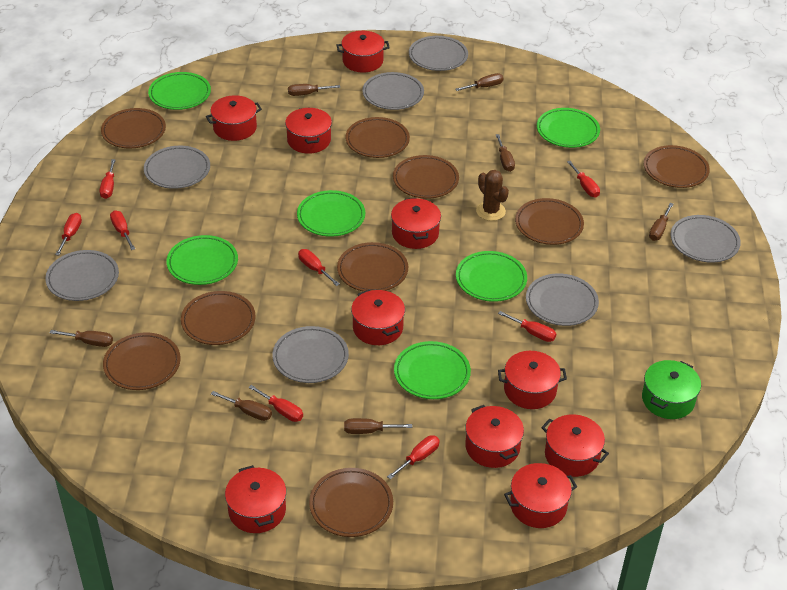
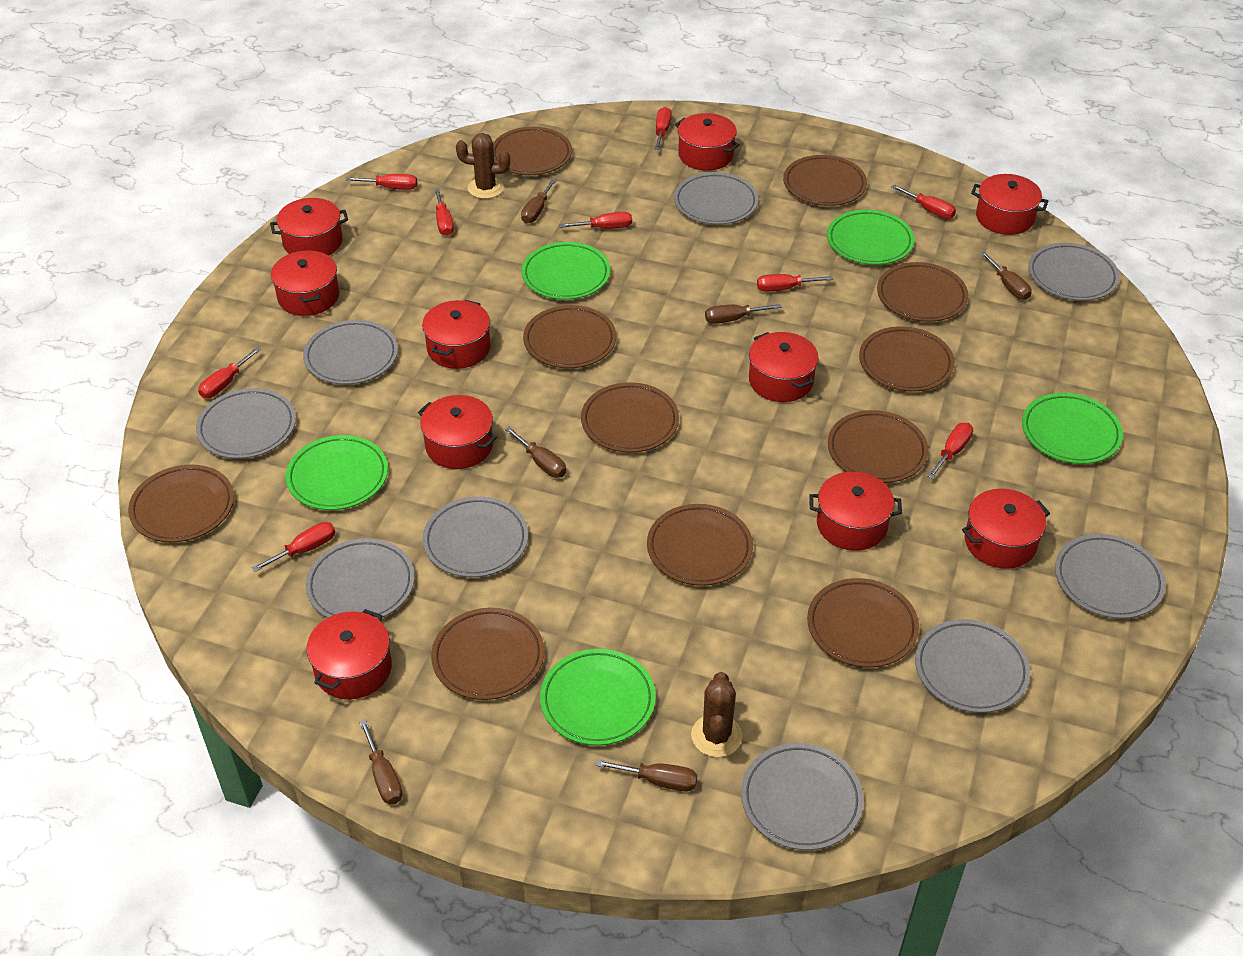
brown cactus: 1 -> 2
brown plate: 9 -> 11
brown screwdriver: 7 -> 6
green plate: 6 -> 5
green pot: 1 -> 0
grey plate: 7 -> 9
red screwdriver: 8 -> 9

